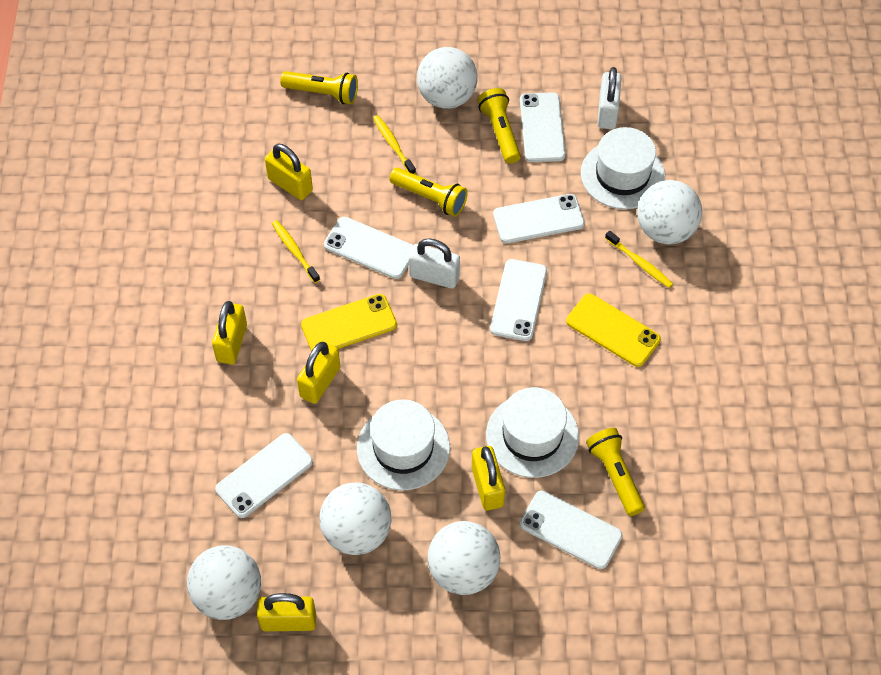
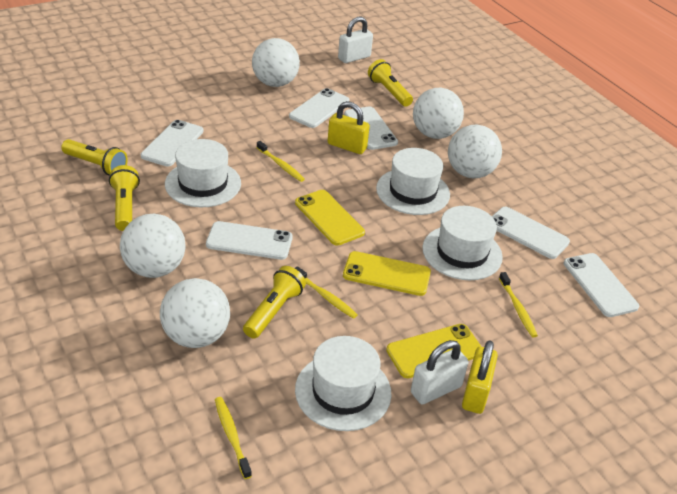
white hat: 3 -> 4
yellow padlock: 5 -> 2
yellow phone: 2 -> 3
yellow toothbrush: 3 -> 4

